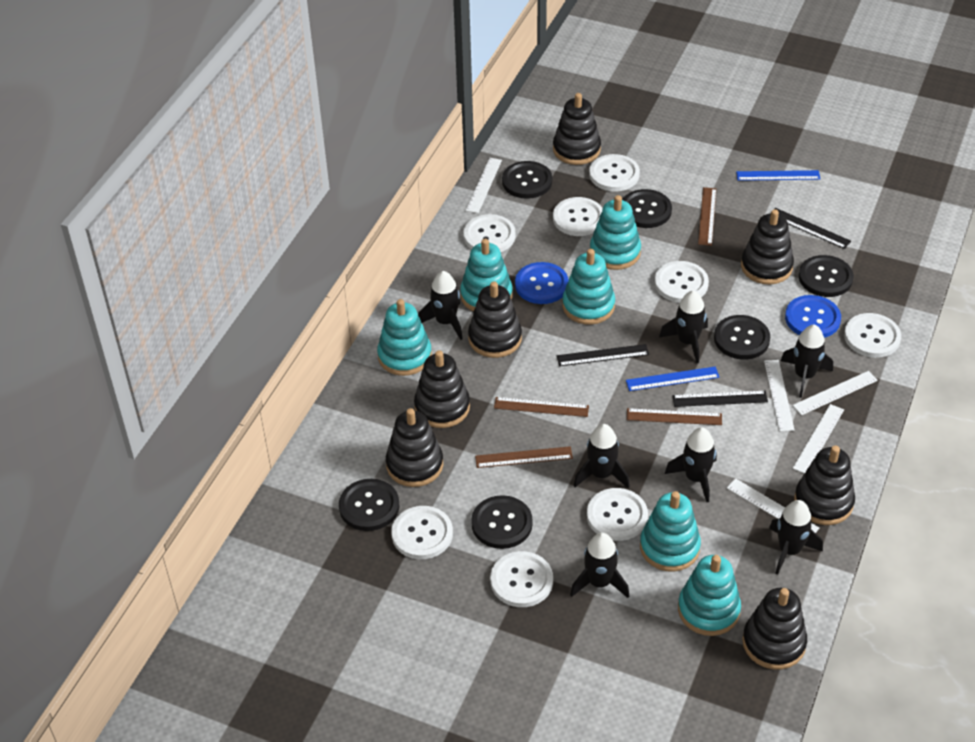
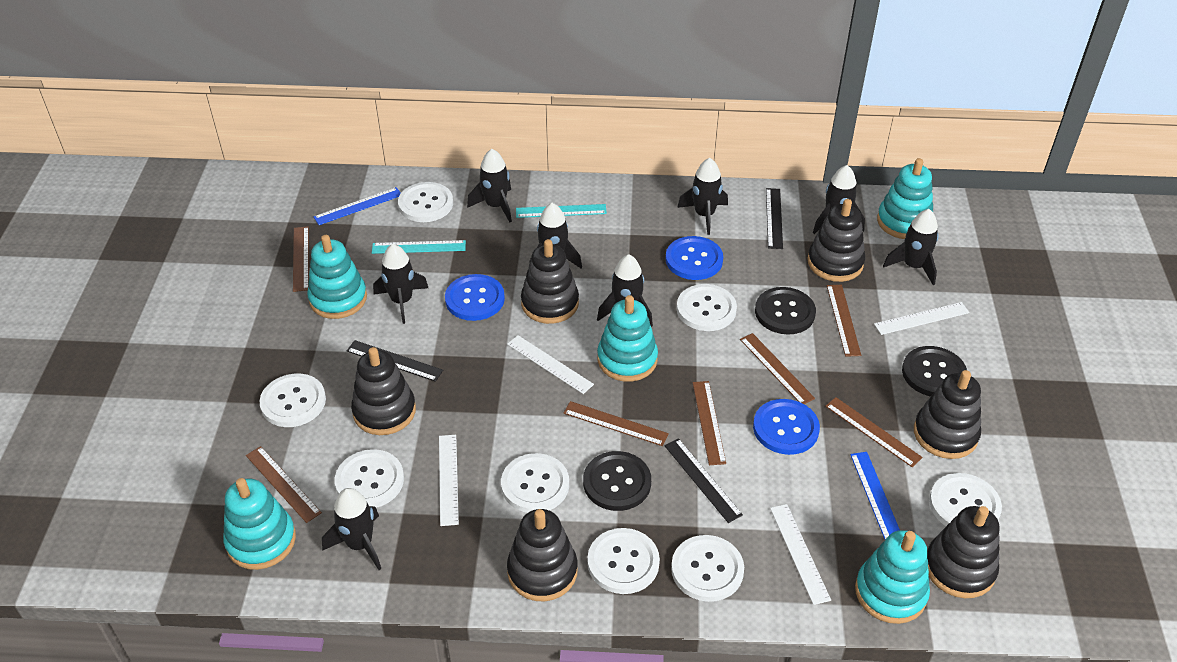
black button: 6 -> 3
black rocket: 7 -> 8
black stacking toy: 7 -> 6
blue button: 2 -> 3
brown ruler: 4 -> 7
turquoise ruler: 0 -> 2
turquoise stacking toy: 6 -> 5
white ruler: 5 -> 4

